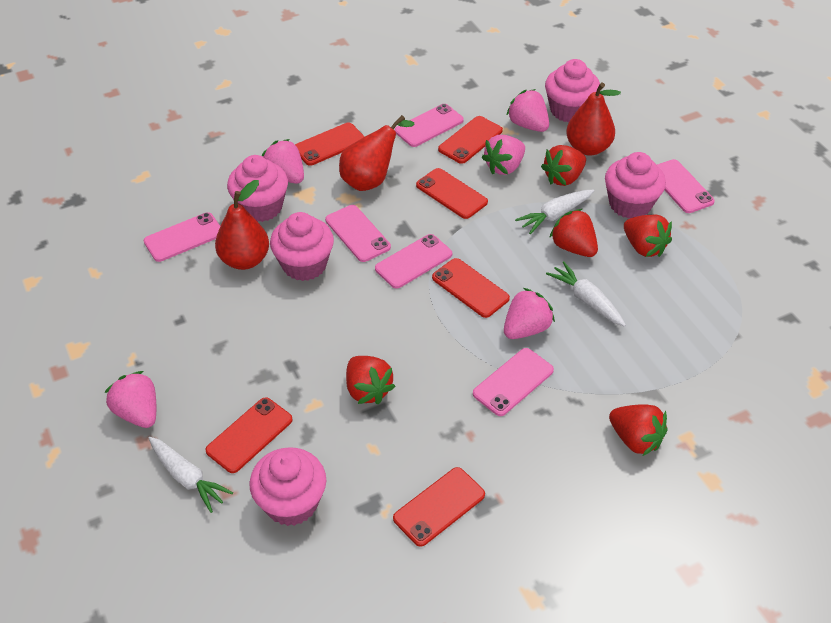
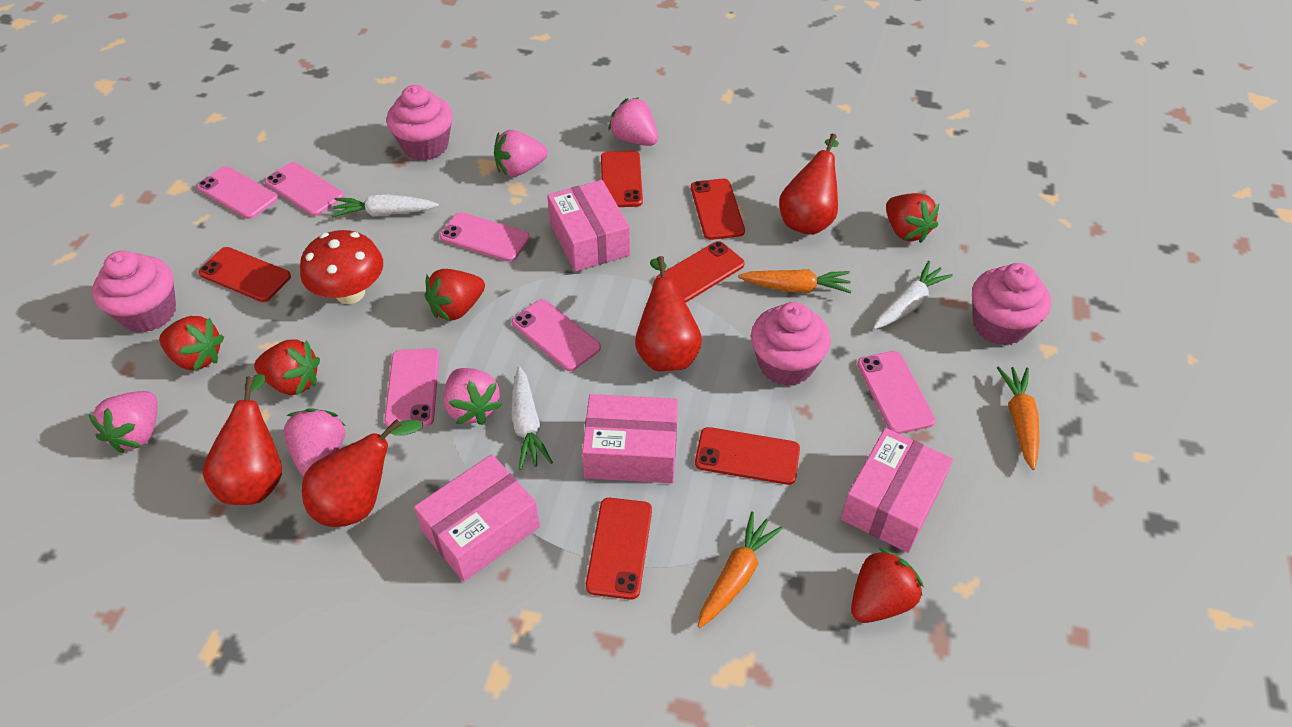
orange carrot: 0 -> 3
pink box: 0 -> 4
pink cupcake: 5 -> 4
red mushroom: 0 -> 1
red pear: 3 -> 4

